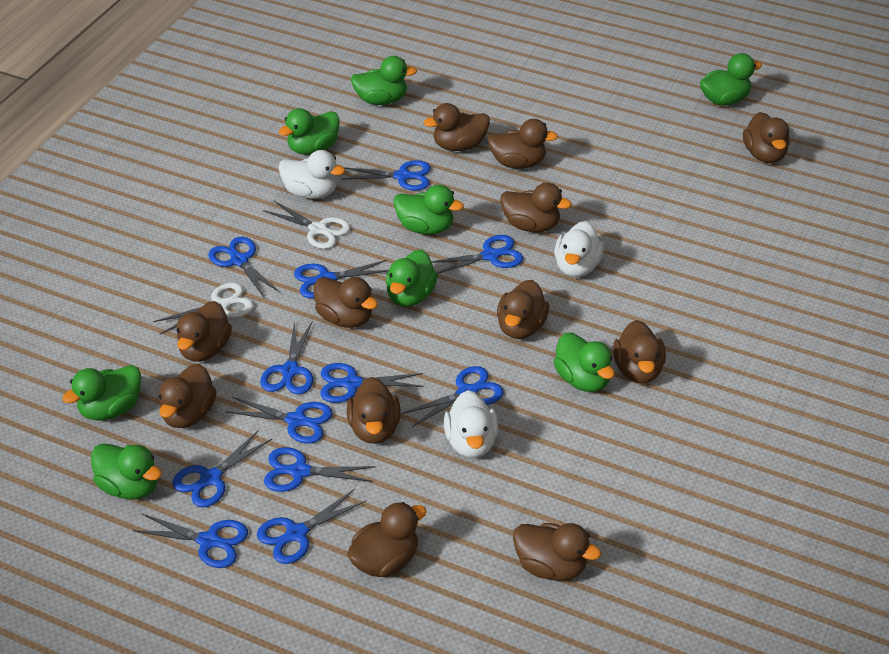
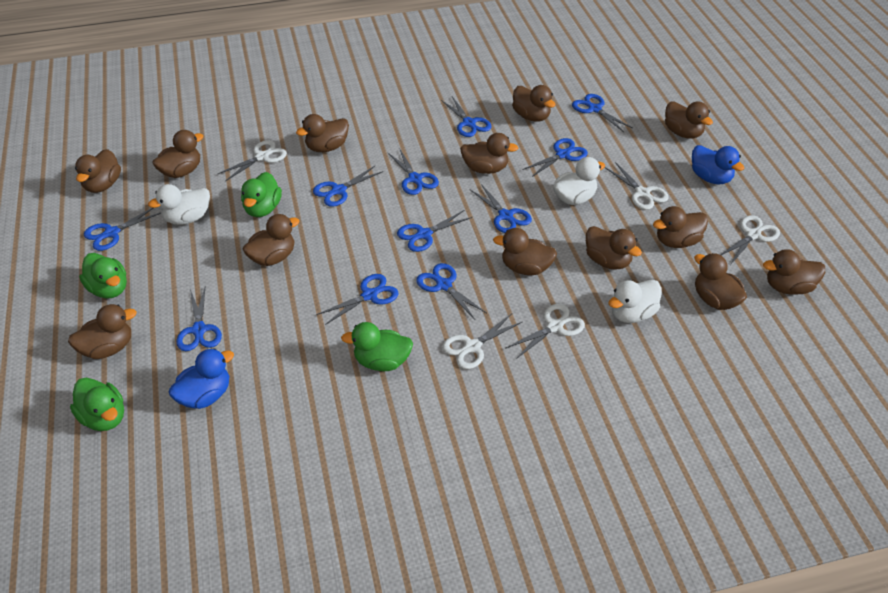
blue duck: 0 -> 2
blue scissors: 12 -> 11
brown duck: 12 -> 13
green duck: 8 -> 4
white scissors: 2 -> 5

